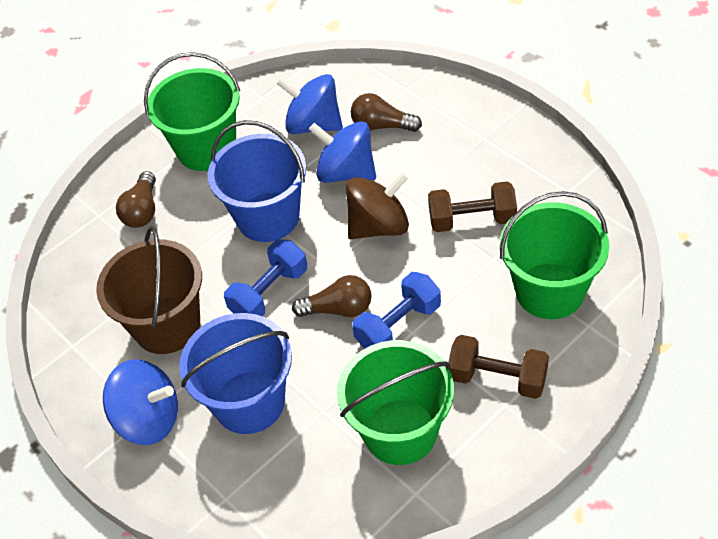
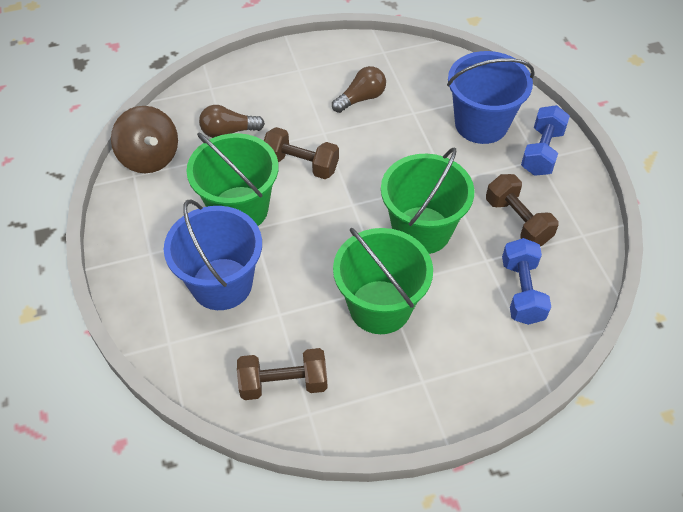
blue spinning top: 3 -> 0
brown bucket: 1 -> 0
brown dumbbell: 2 -> 3
brown light bulb: 3 -> 2

